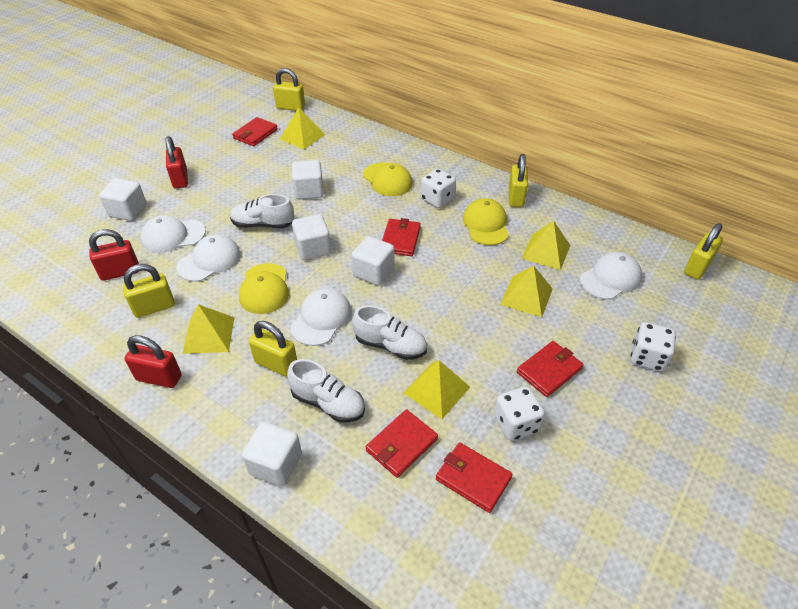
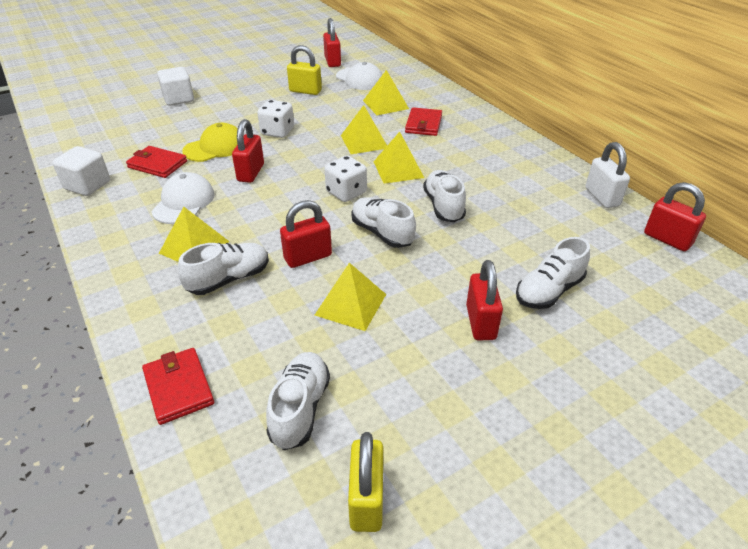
red padlock: 3 -> 5
red wallet: 5 -> 3
white cap: 4 -> 2
white cube: 5 -> 2
white dice: 3 -> 2
white padlock: 0 -> 1
white shoe: 3 -> 5
yellow cap: 3 -> 1
yellow padlock: 5 -> 2

